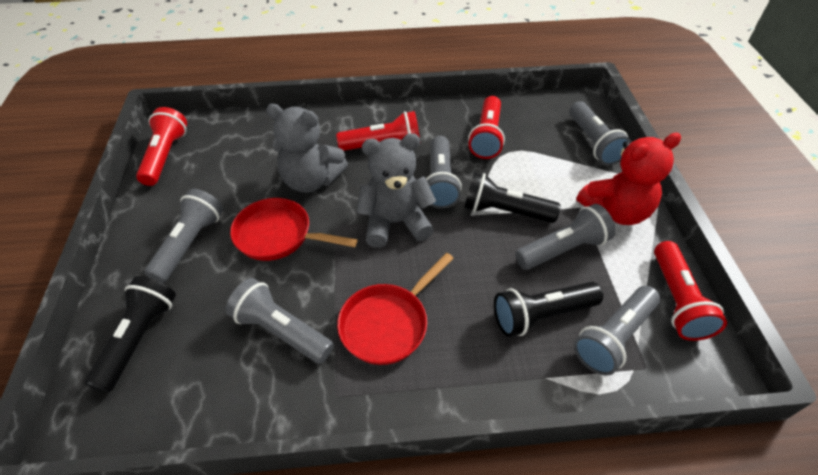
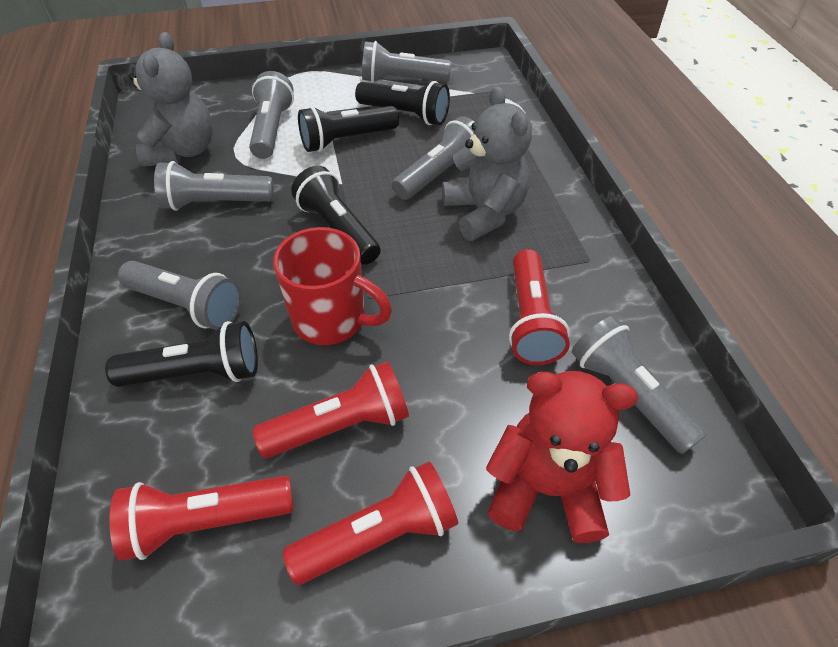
black flashlight: 3 -> 4
red mug: 0 -> 1
red pan: 2 -> 0

